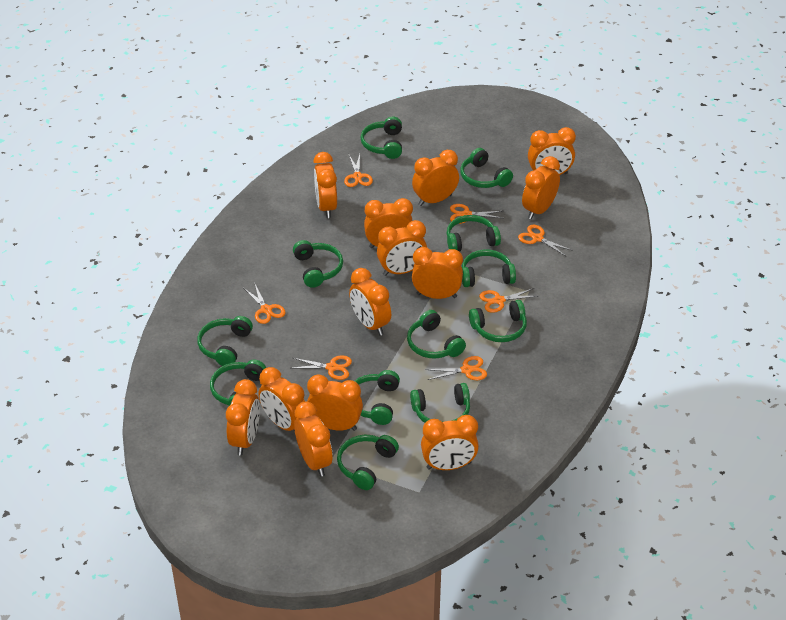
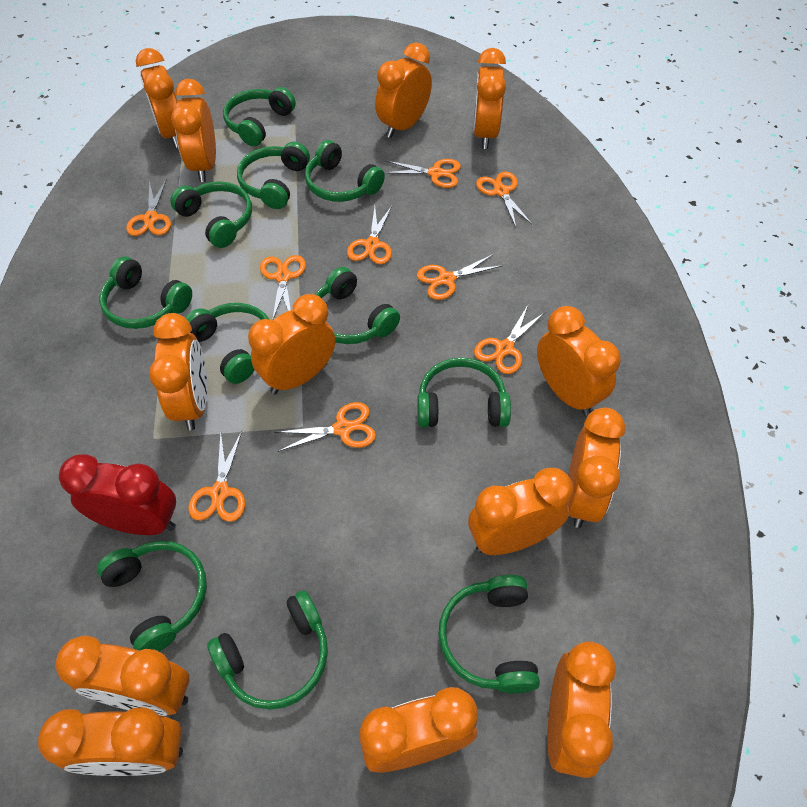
green headphones: 12 -> 11
orange scissors: 7 -> 9
red clock: 0 -> 1

